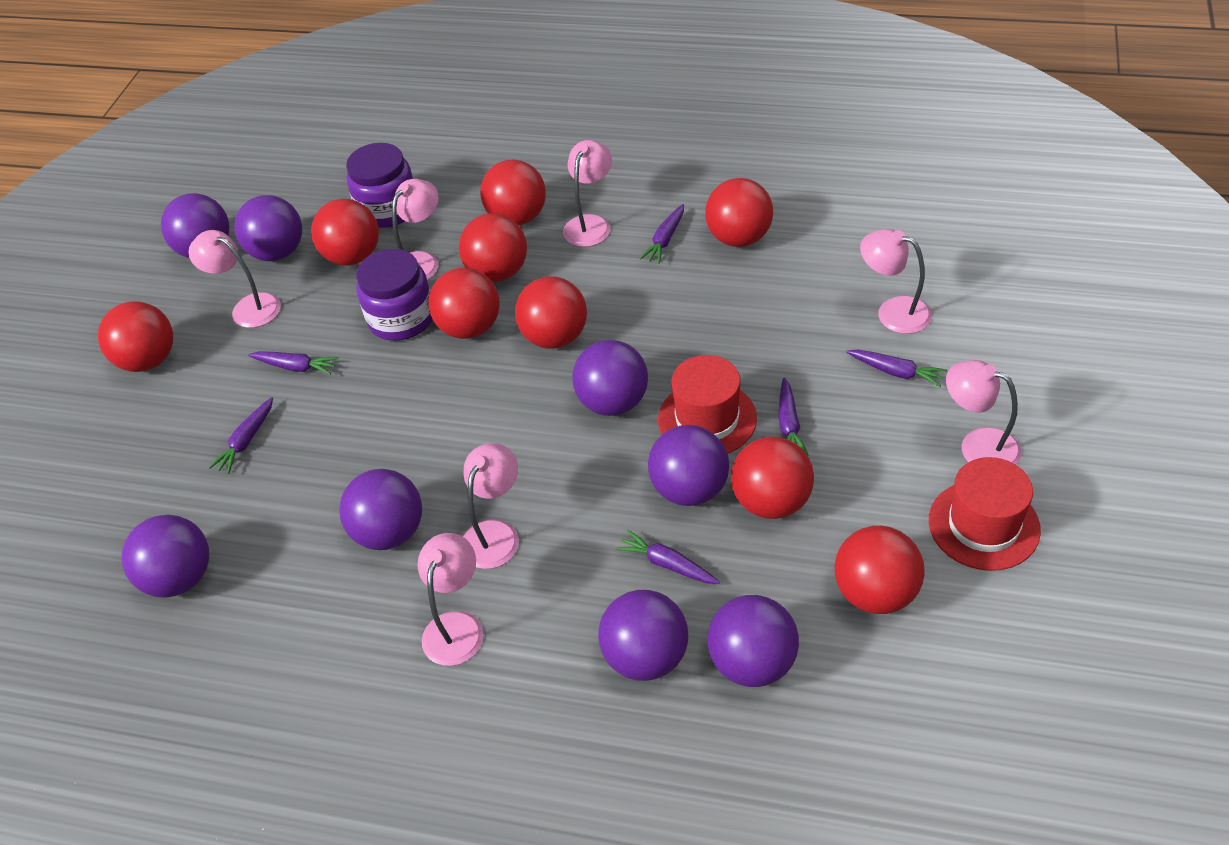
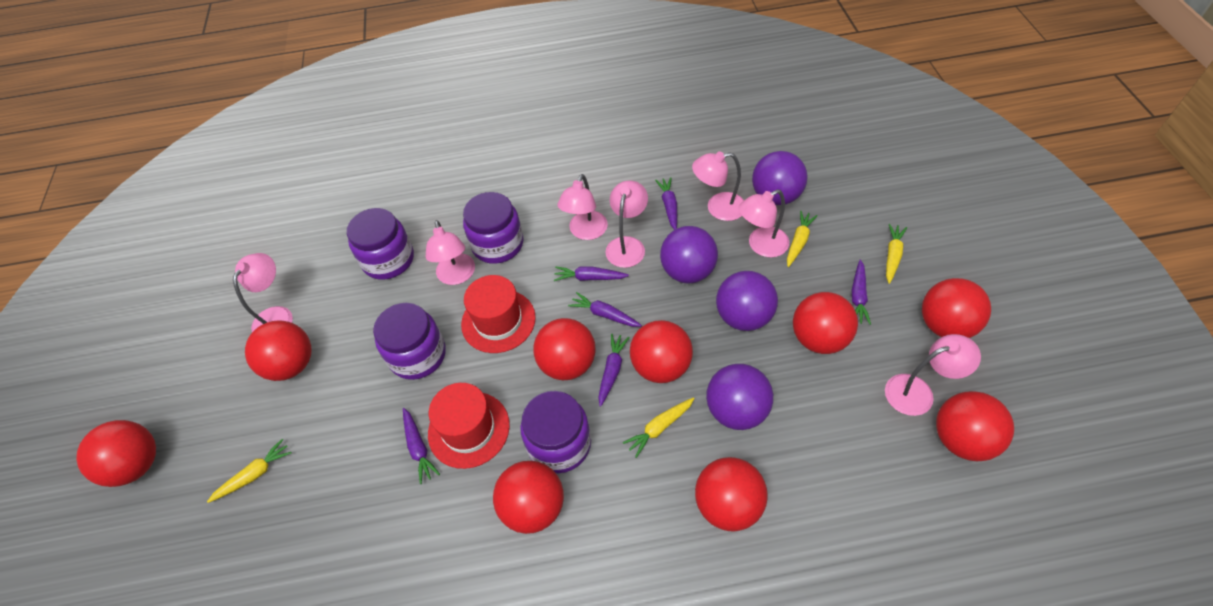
purple ball: 8 -> 4
purple jar: 2 -> 4
yellow carrot: 0 -> 4

